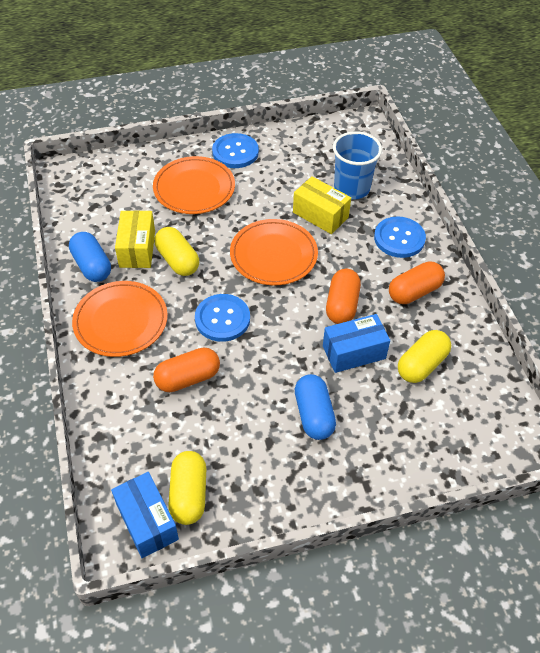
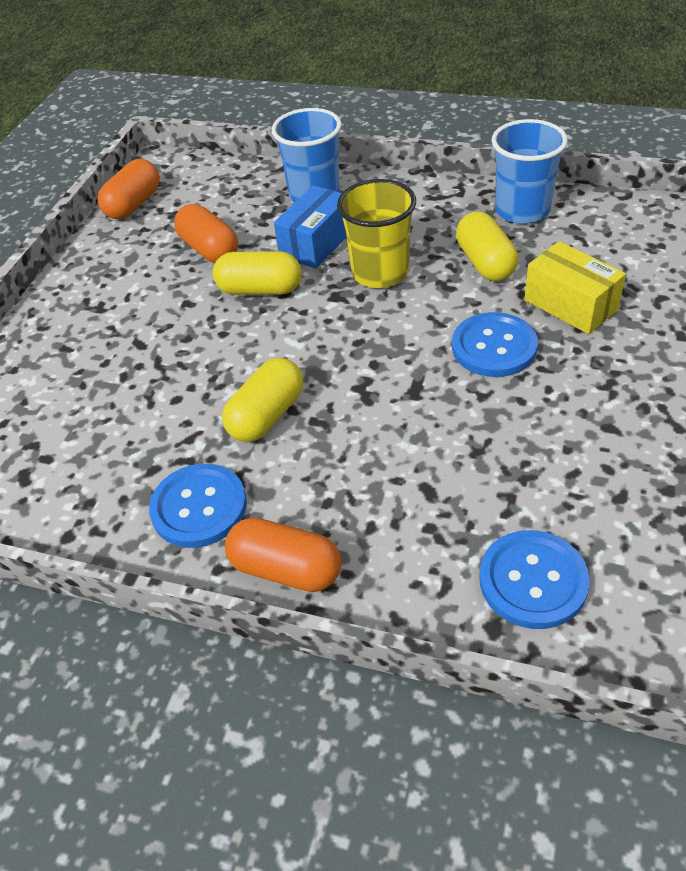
blue box: 2 -> 1
blue capsule: 2 -> 0
blue cup: 1 -> 2
orange plate: 3 -> 0
yellow box: 2 -> 1
yellow cup: 0 -> 1

